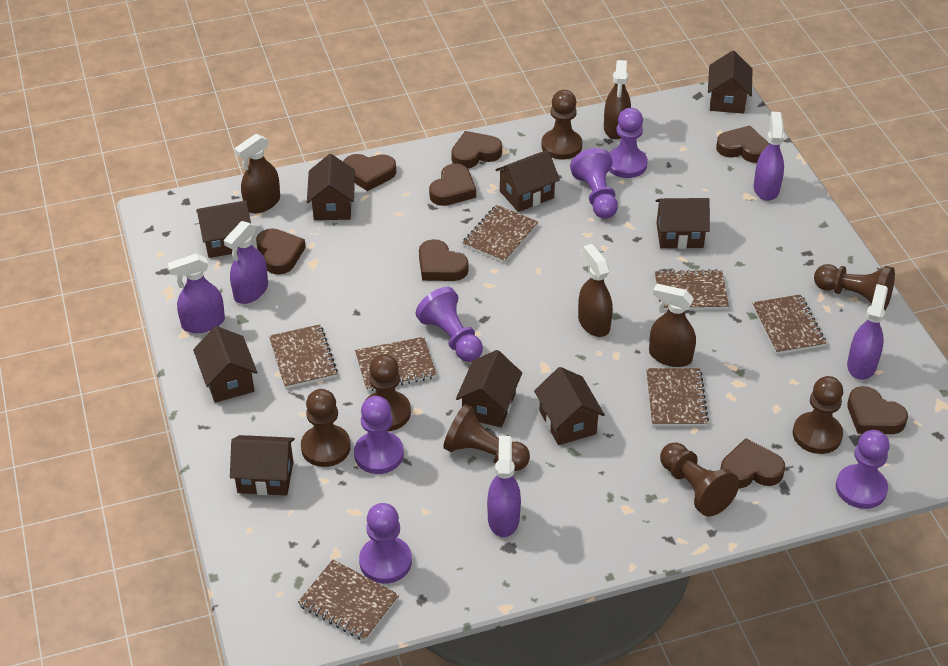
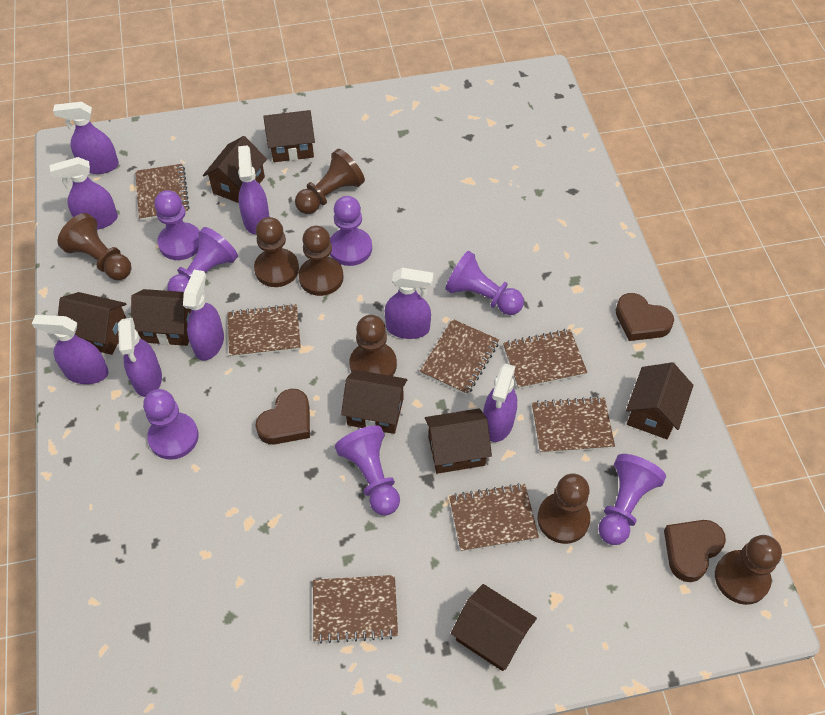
brown heart: 8 -> 3
brown house: 9 -> 8
brown spray bottle: 4 -> 0
purple pawn: 6 -> 7
purple spray bottle: 5 -> 8

